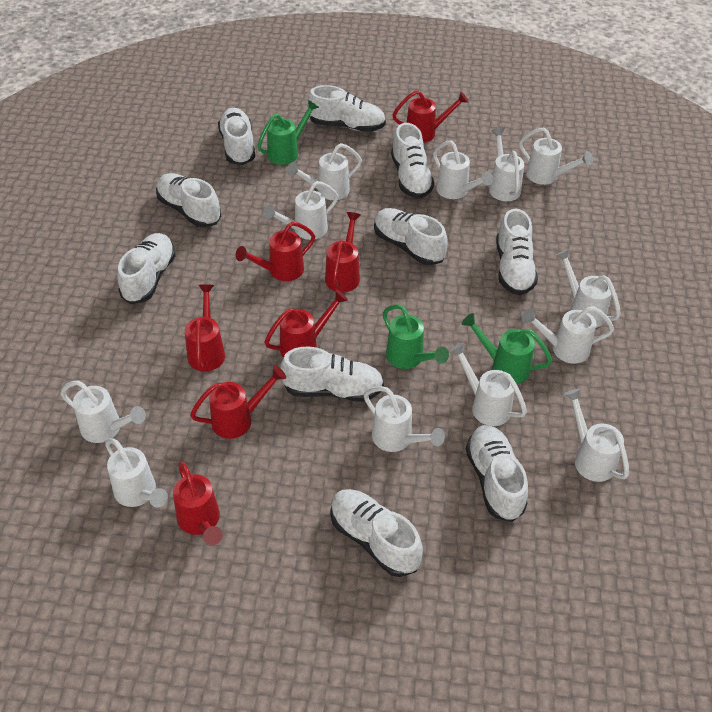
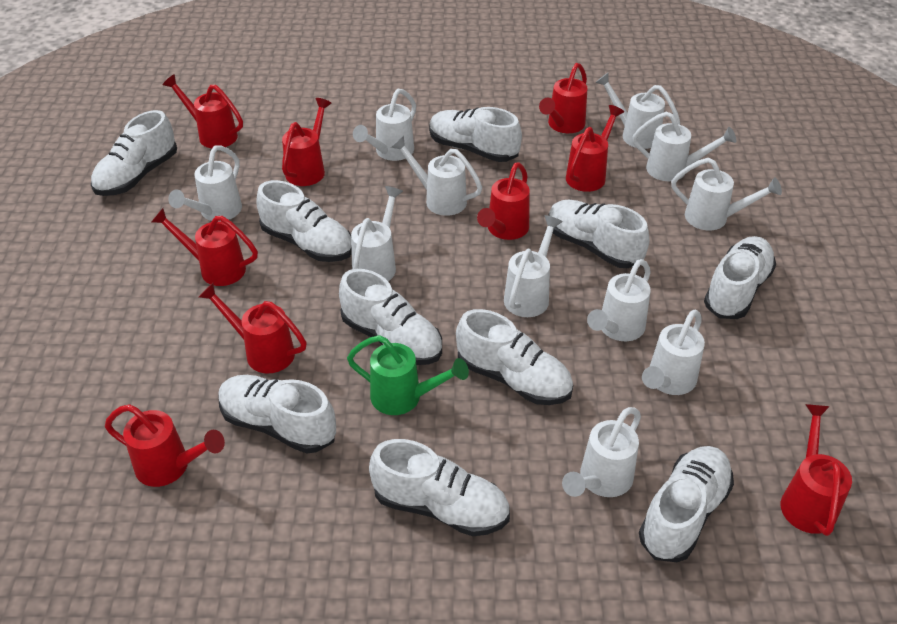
green watering can: 3 -> 1
red watering can: 7 -> 9
white watering can: 12 -> 11

